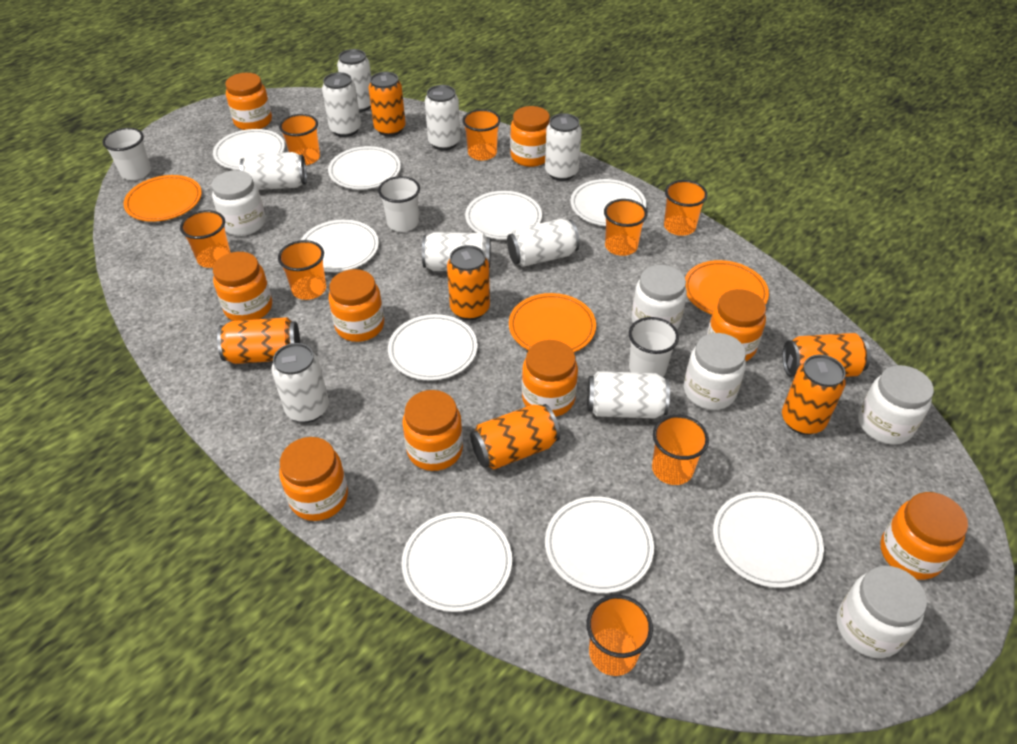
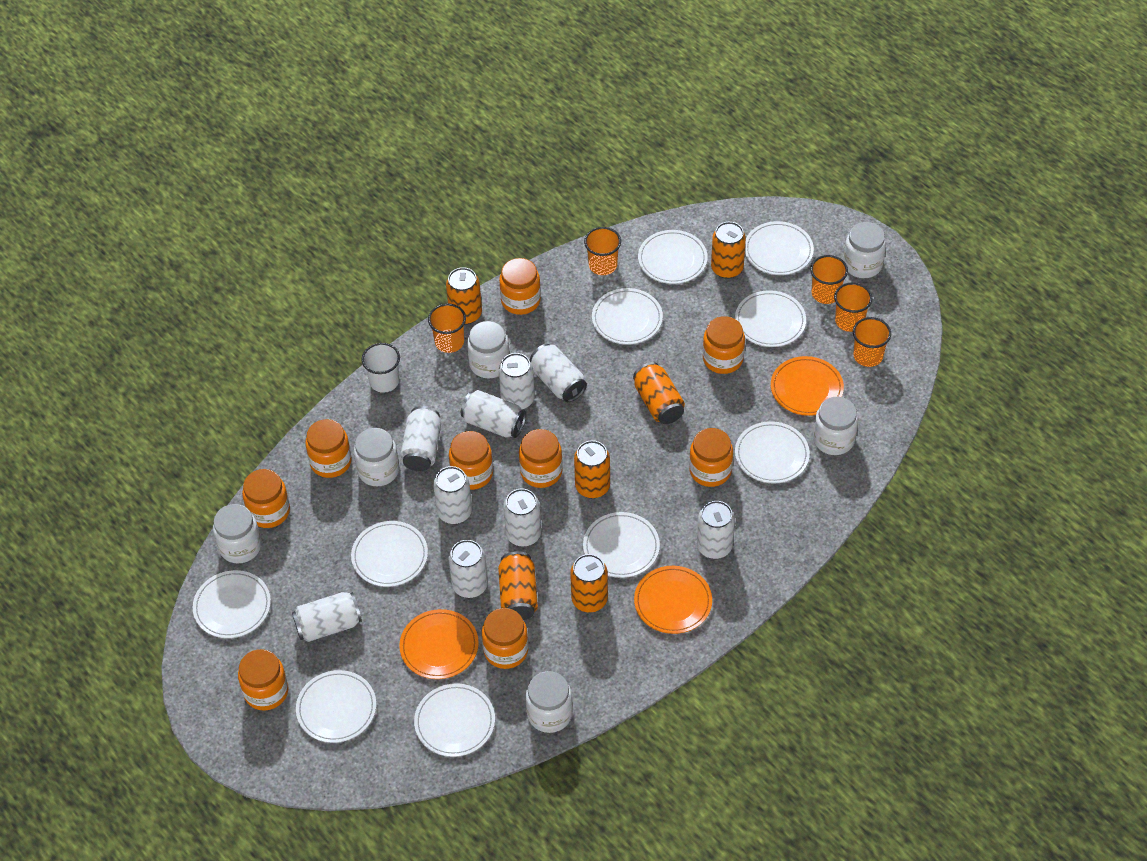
orange cup: 8 -> 5
white cup: 3 -> 1
white jar: 5 -> 6
white plate: 9 -> 10

